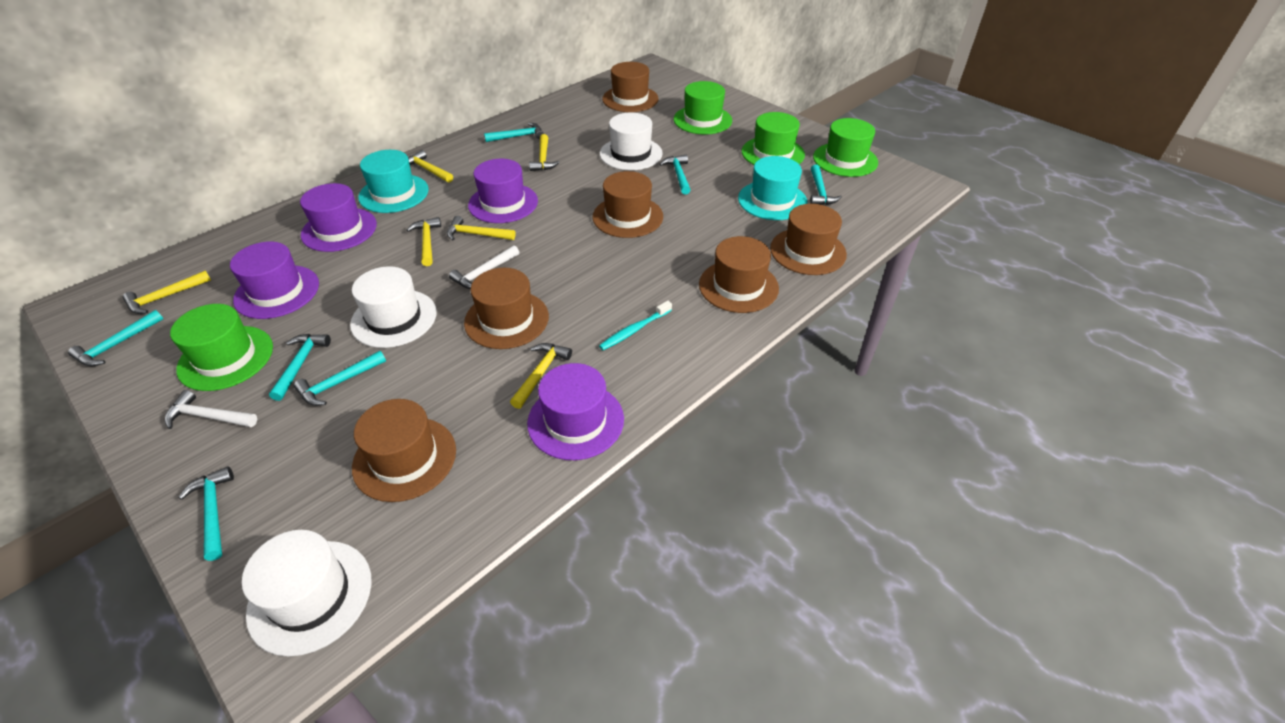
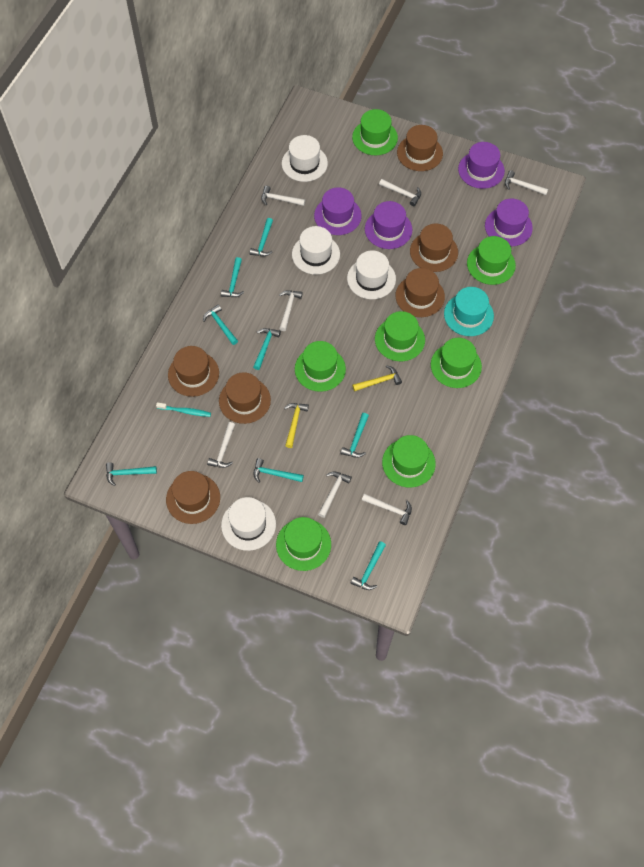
green hat: 4 -> 7
turquoise hammer: 7 -> 8
turquoise hat: 2 -> 1
white hammer: 2 -> 7
white hat: 3 -> 4
yellow hammer: 6 -> 2

